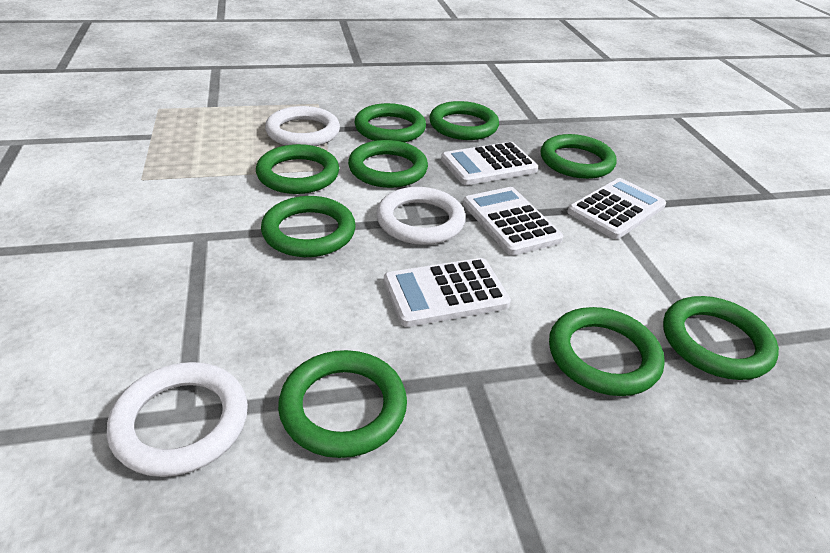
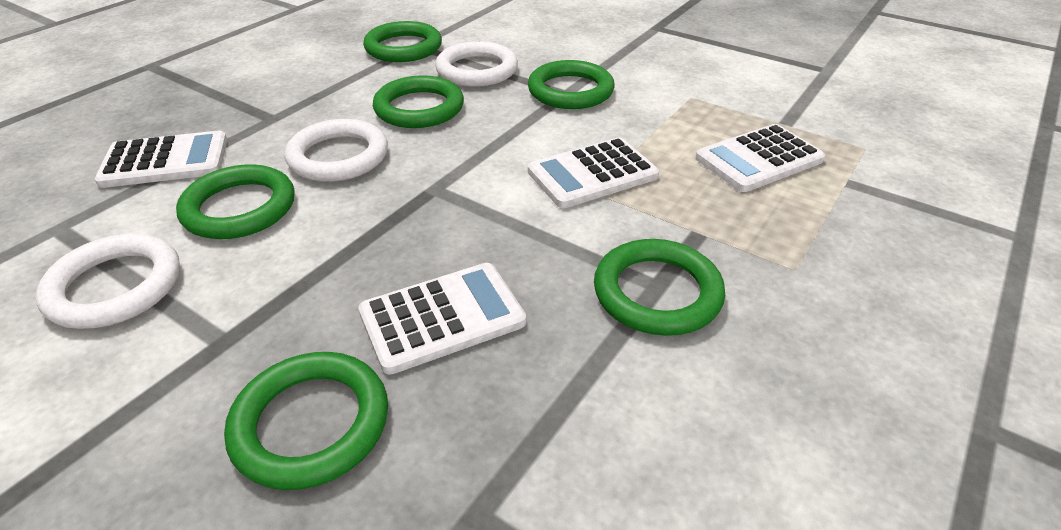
green ring: 9 -> 6

